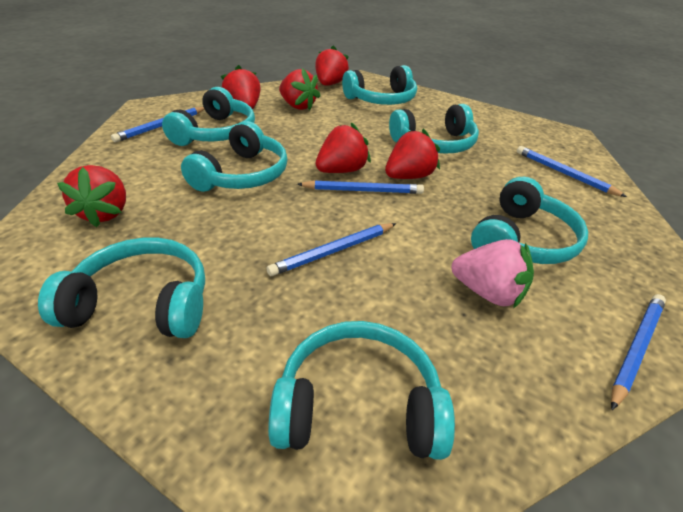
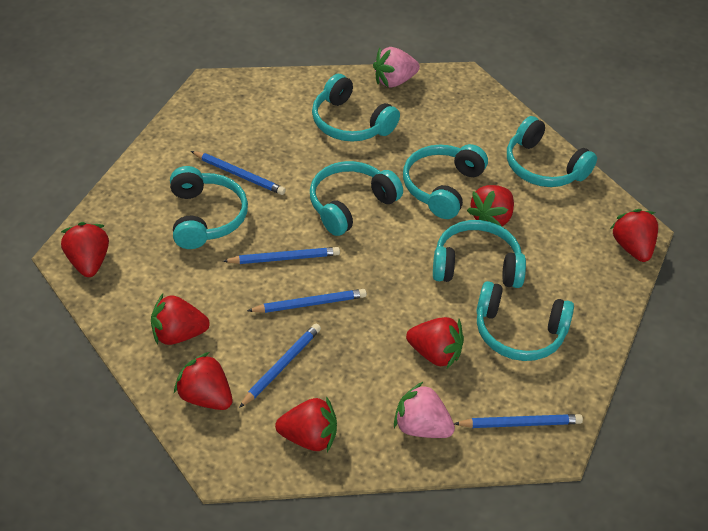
pink strawberry: 1 -> 2
red strawberry: 6 -> 7

